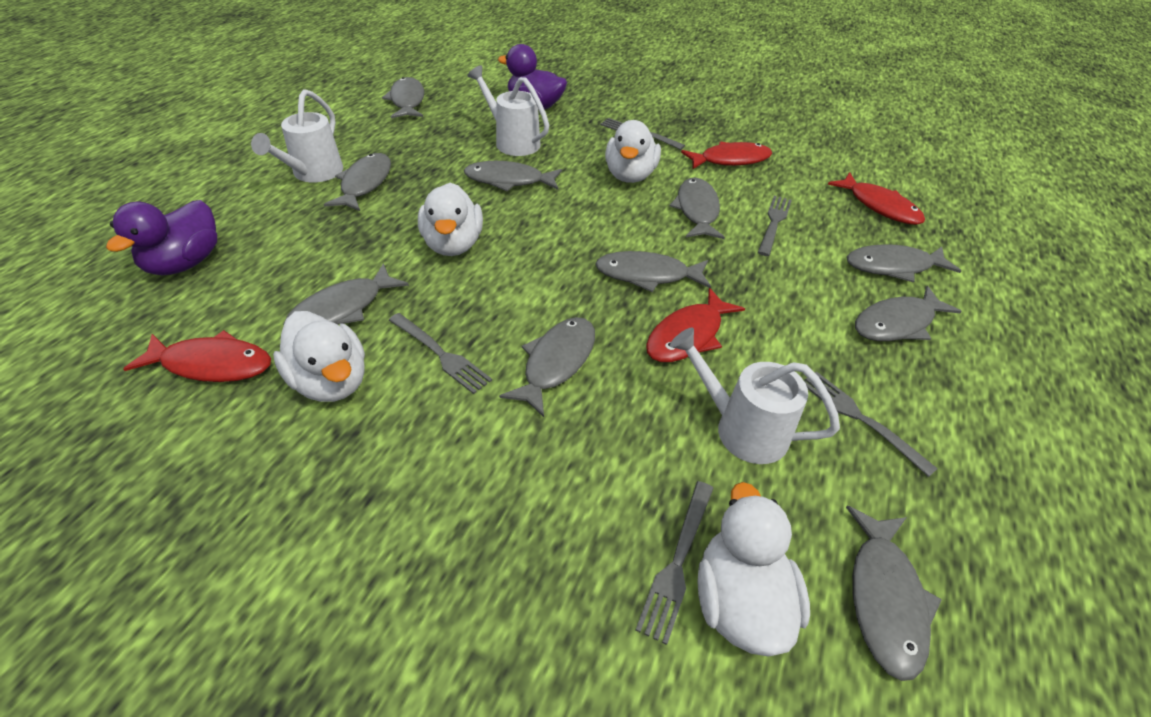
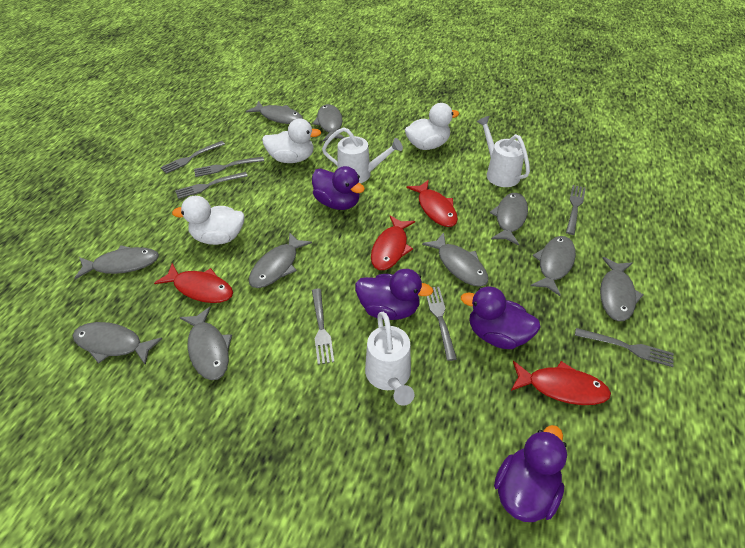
grey fork: 5 -> 7
purple duck: 2 -> 4
white duck: 4 -> 3

